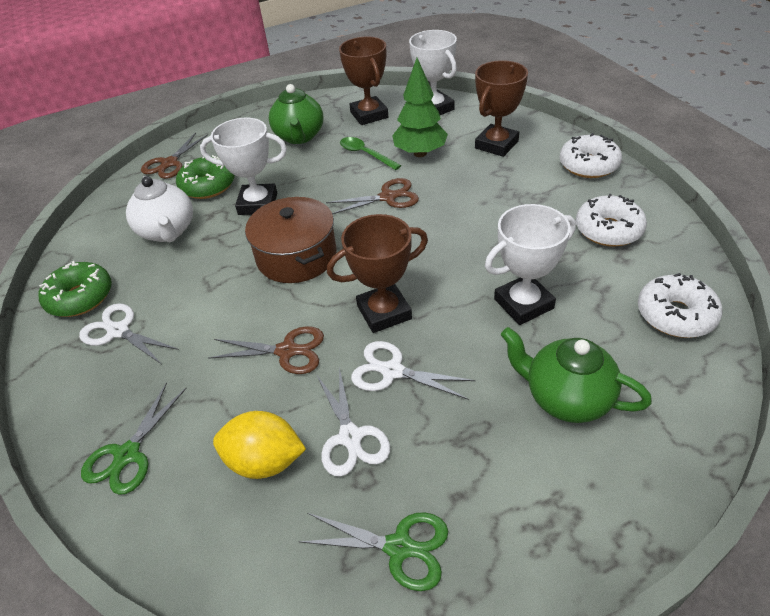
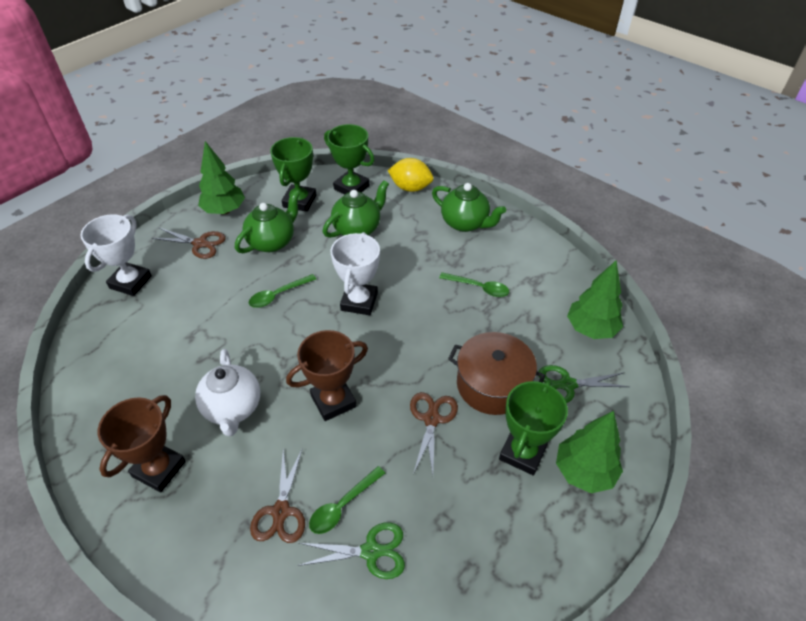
brown trophy: 3 -> 2
green donut: 2 -> 0
green spoon: 1 -> 3
green teapot: 2 -> 3
green tree: 1 -> 3
green trophy: 0 -> 3
white donut: 3 -> 0
white scissors: 3 -> 0
white trophy: 3 -> 2

